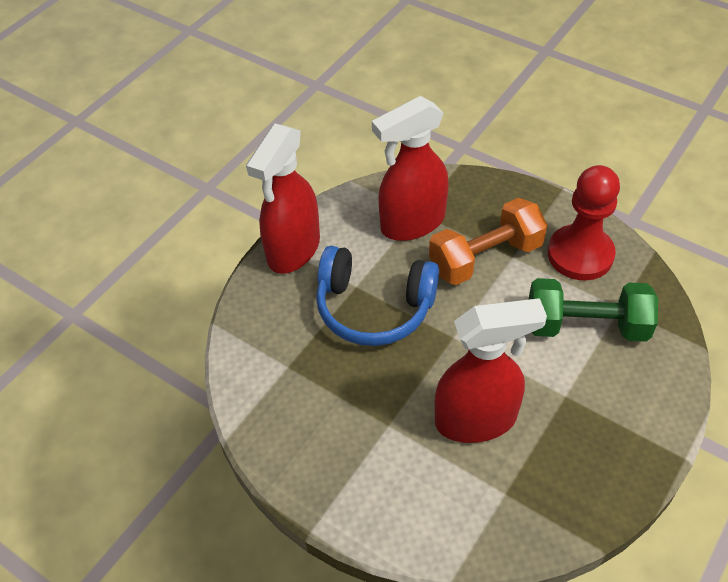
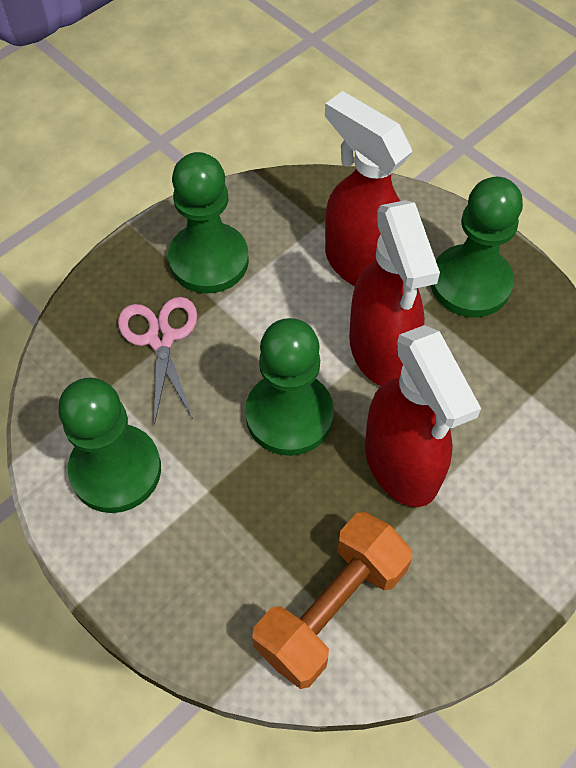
blue headphones: 1 -> 0
green dumbbell: 1 -> 0
green pawn: 0 -> 4
pink scissors: 0 -> 1
red pawn: 1 -> 0

